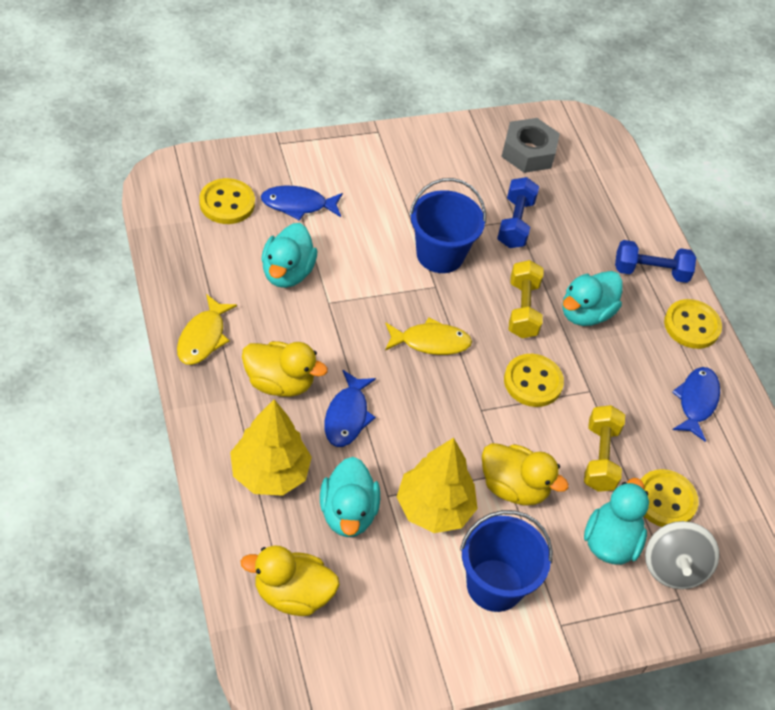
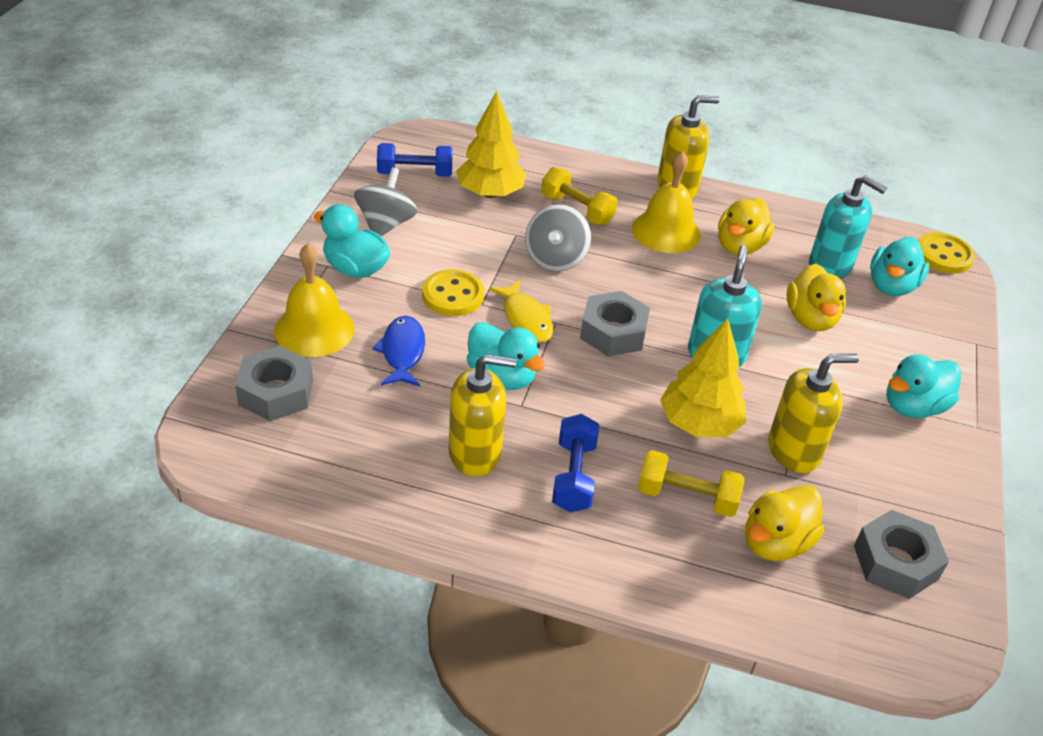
blue bucket: 2 -> 0
blue fish: 3 -> 1
grey nut: 1 -> 3
grey spinning top: 1 -> 2
turquoise soap dispenser: 0 -> 2
yellow bell: 0 -> 2
yellow button: 4 -> 2
yellow fish: 2 -> 1
yellow soap dispenser: 0 -> 3

